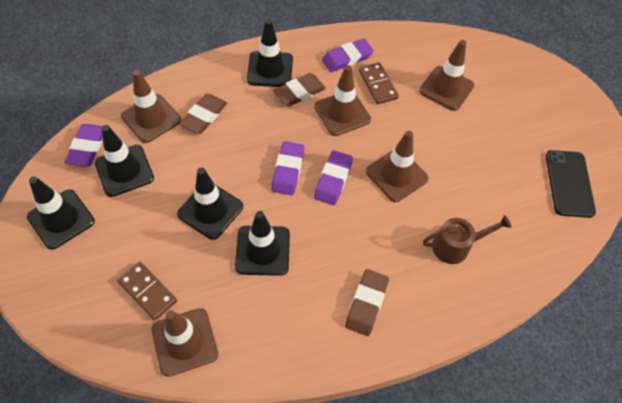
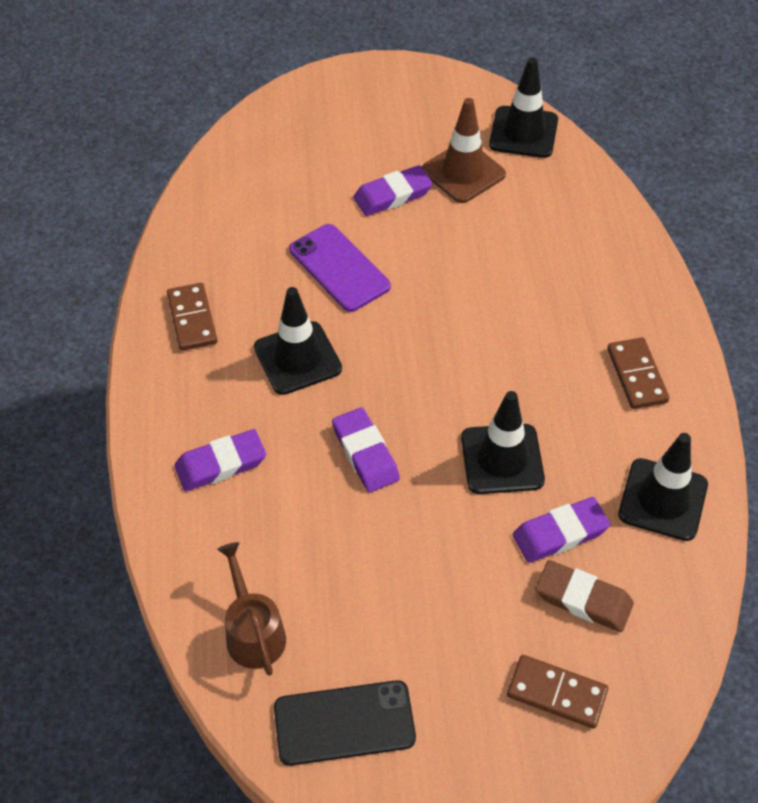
black traffic cone: 5 -> 4
brown domino: 2 -> 3
brown eraser: 3 -> 1
brown traffic cone: 5 -> 1
purple phone: 0 -> 1

